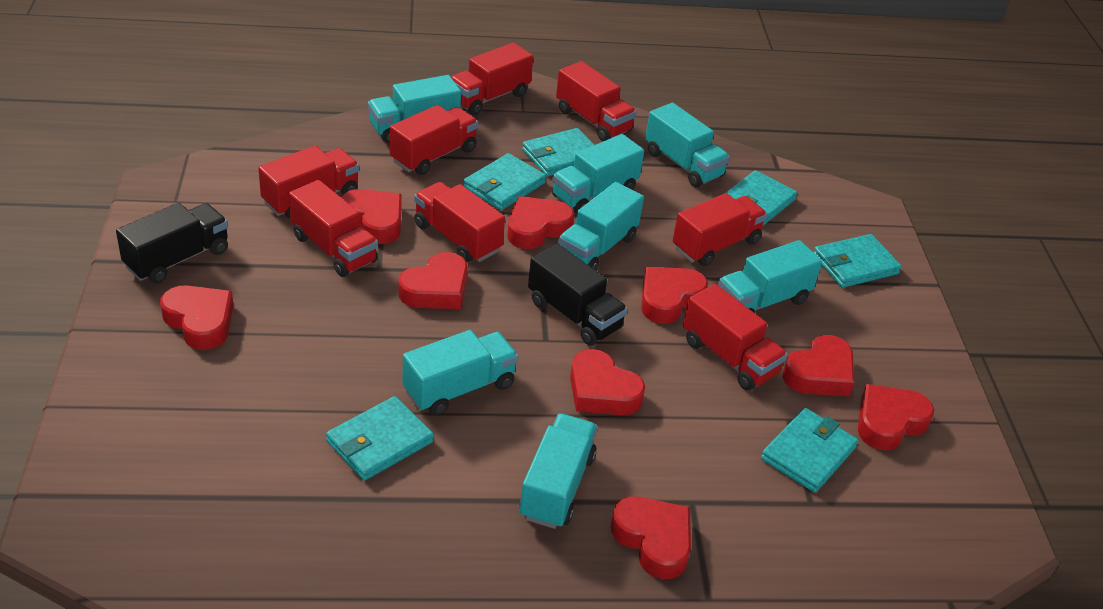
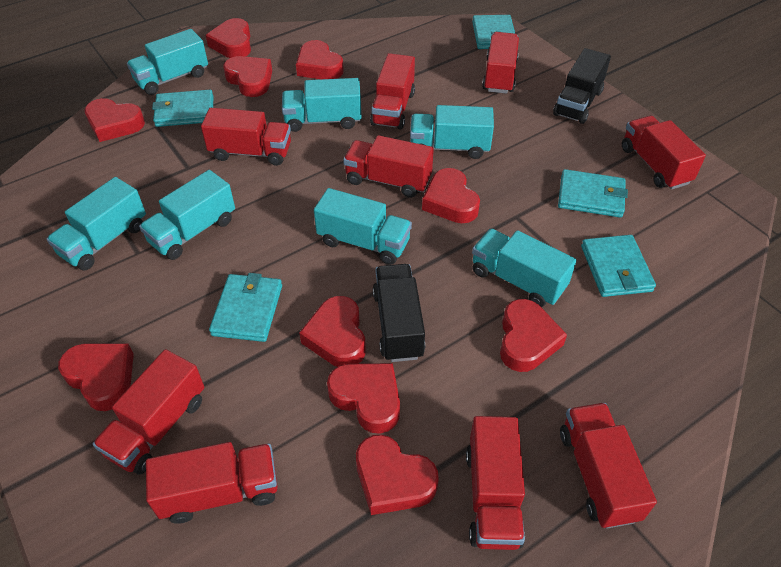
red heart: 9 -> 10
red truck: 8 -> 9
turquoise wallet: 6 -> 5

